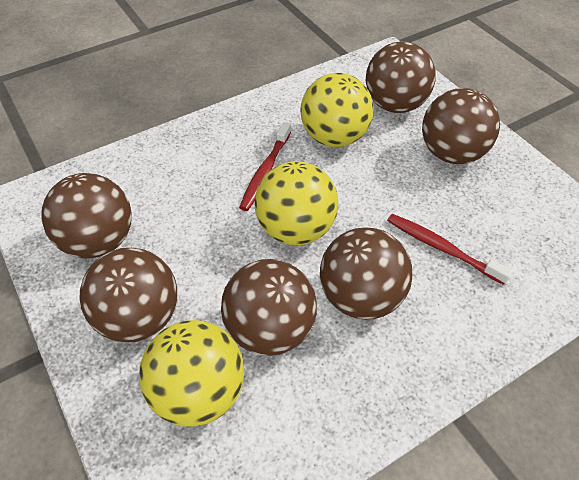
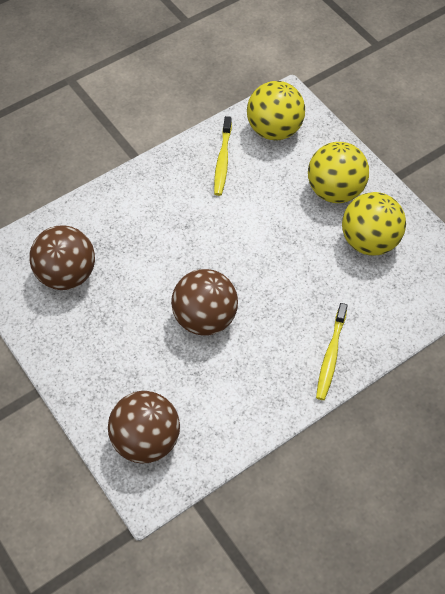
brown ball: 6 -> 3
red toothbrush: 2 -> 0
yellow toothbrush: 0 -> 2

